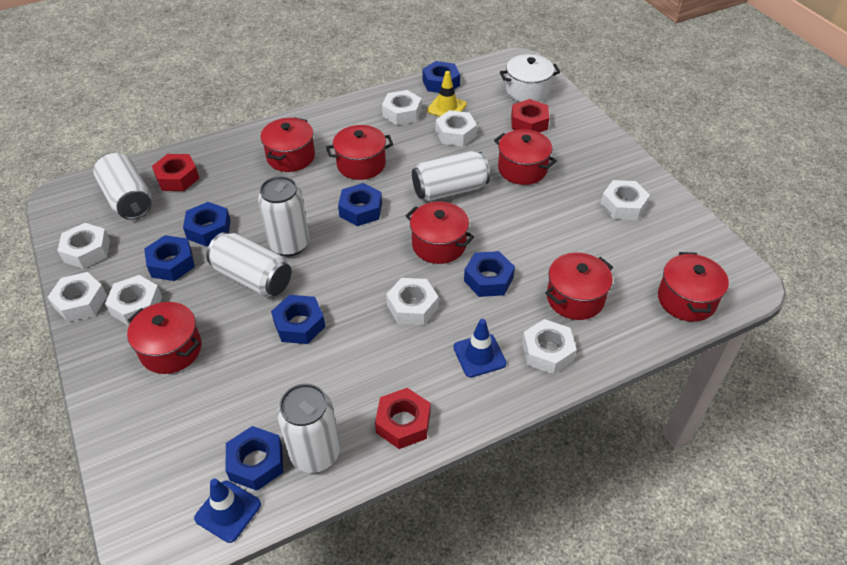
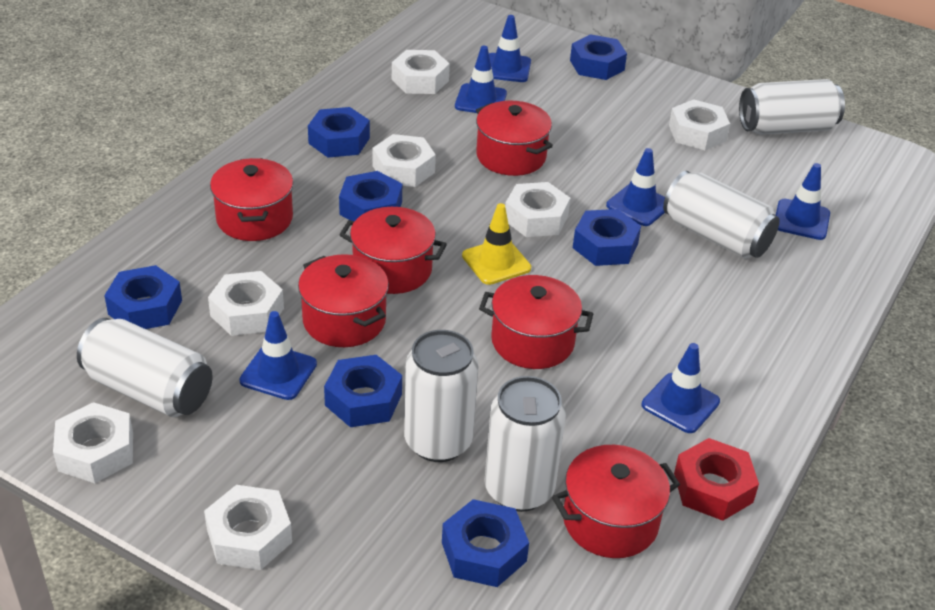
blue traffic cone: 2 -> 6
red nut: 3 -> 1
red pot: 7 -> 6
white nut: 8 -> 7
white pot: 1 -> 0

